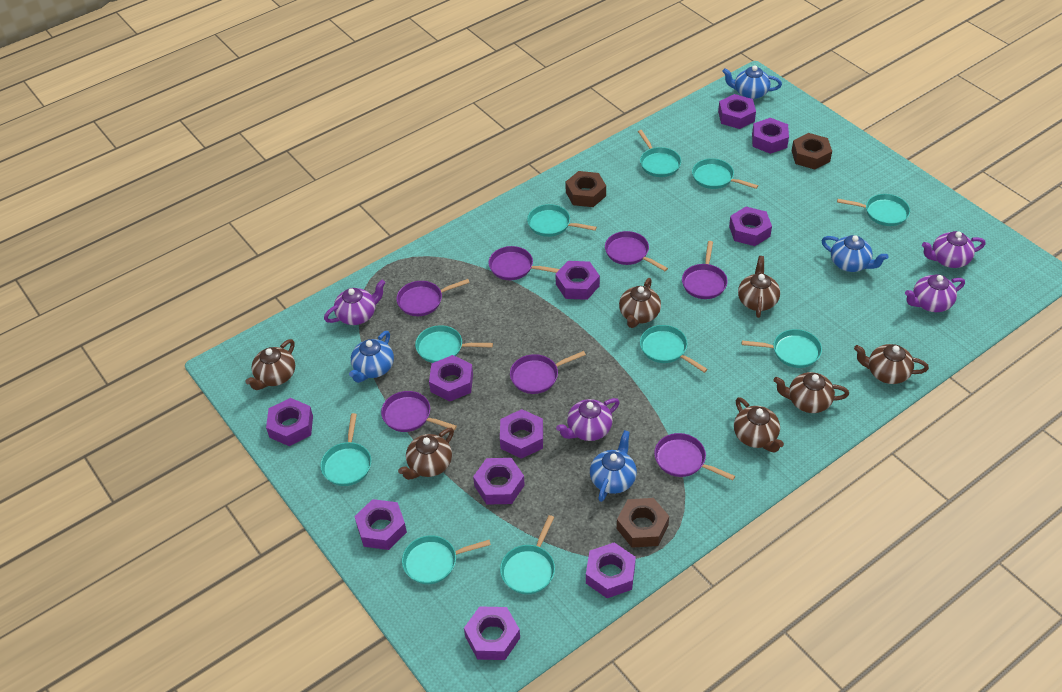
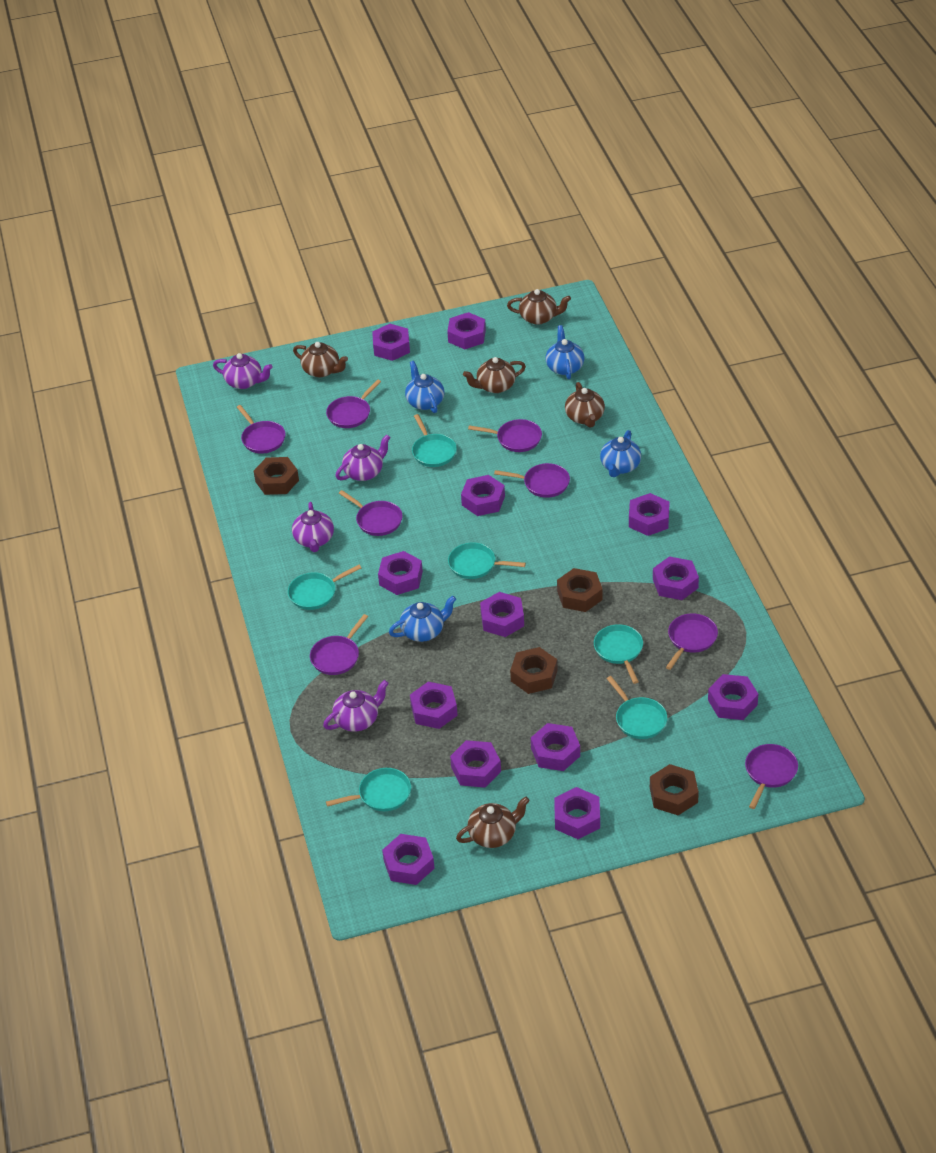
brown nut: 3 -> 4
brown teapot: 7 -> 5
purple nut: 11 -> 13
purple pan: 7 -> 8
turquoise pan: 10 -> 6

